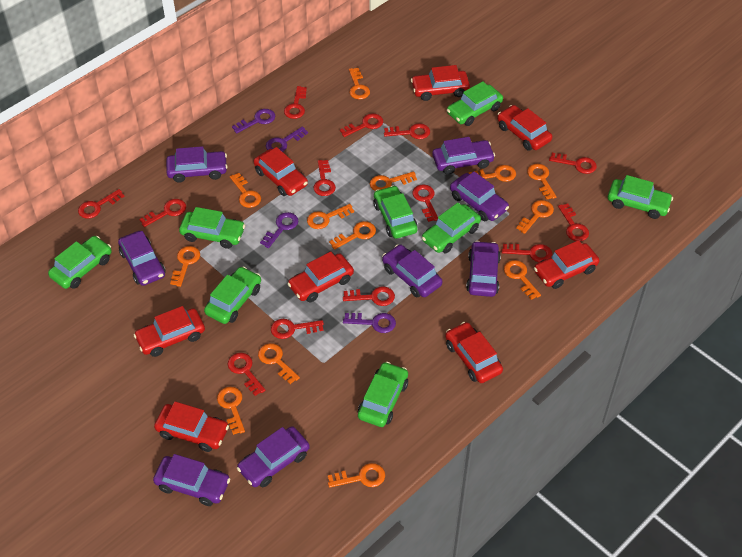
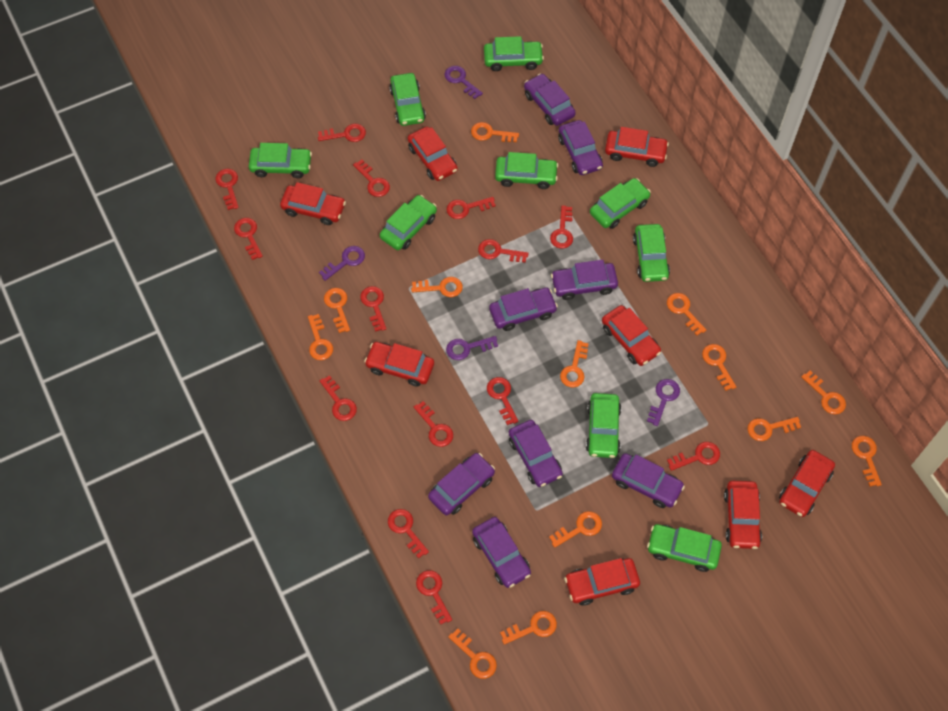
green car: 8 -> 9
red key: 13 -> 14

